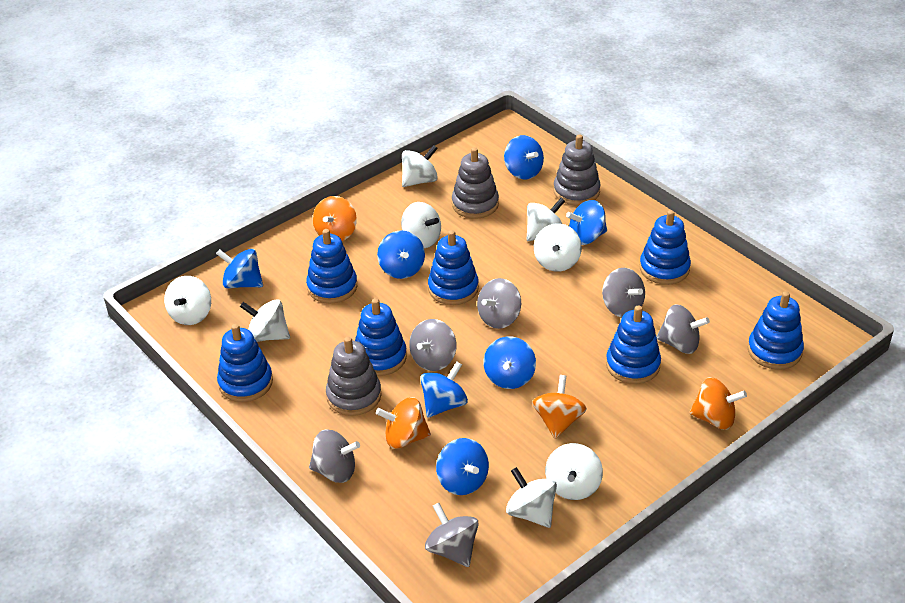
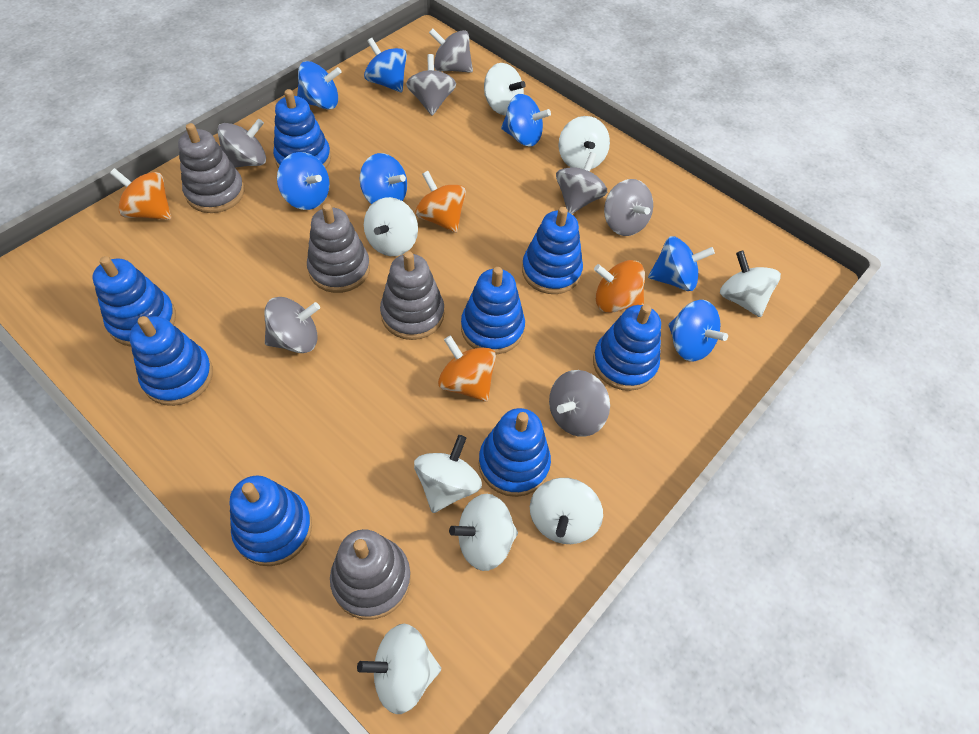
blue stacking toy: 7 -> 8
grey spinning top: 6 -> 7
grey stacking toy: 3 -> 4

